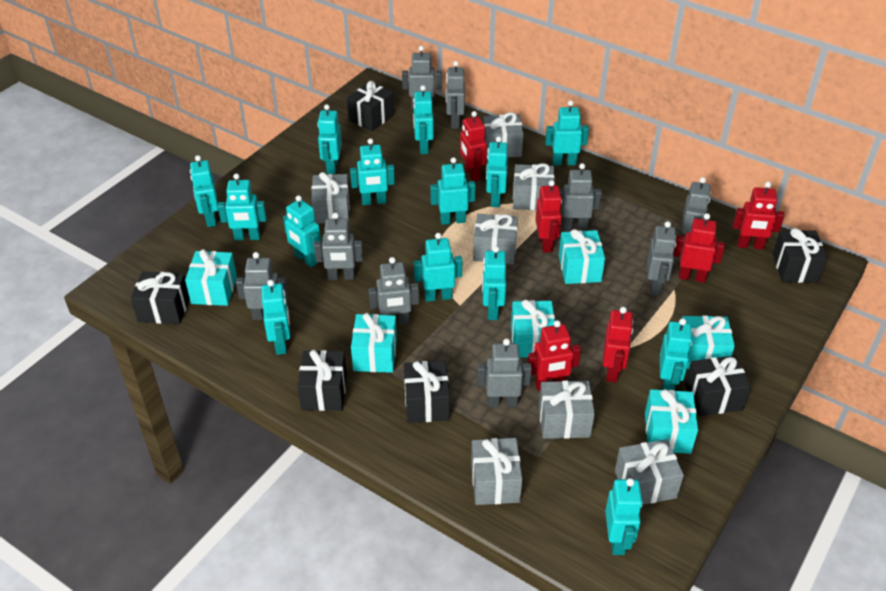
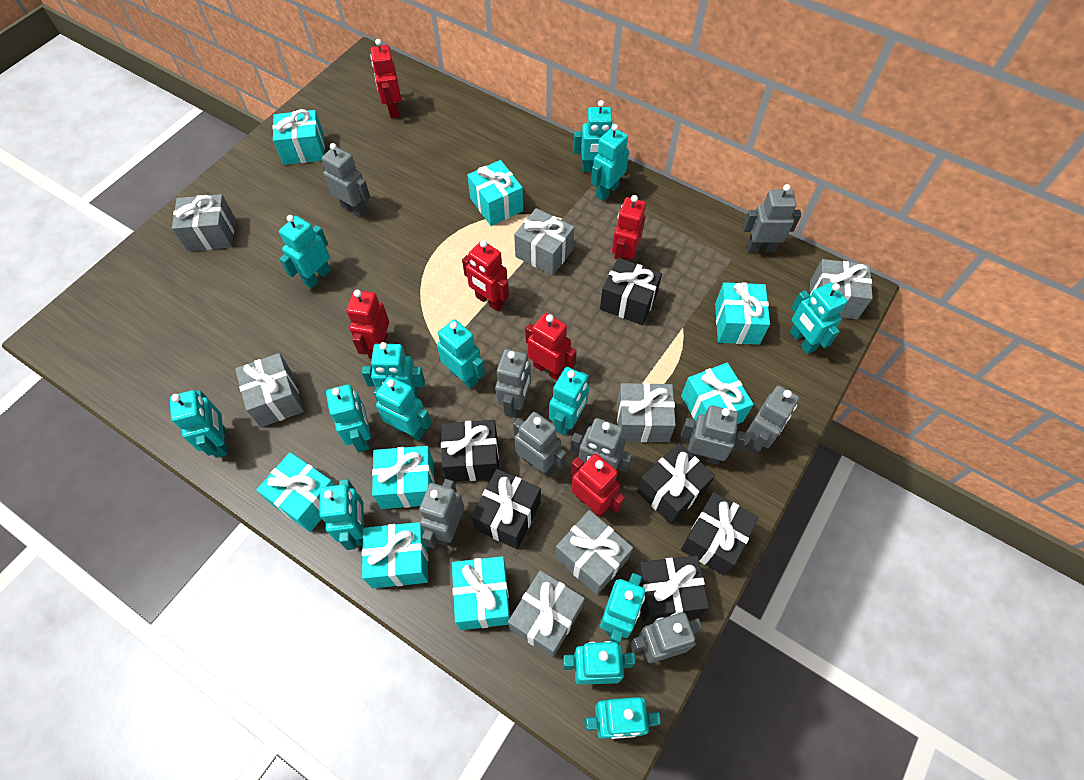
turquoise gift: 6 -> 8

